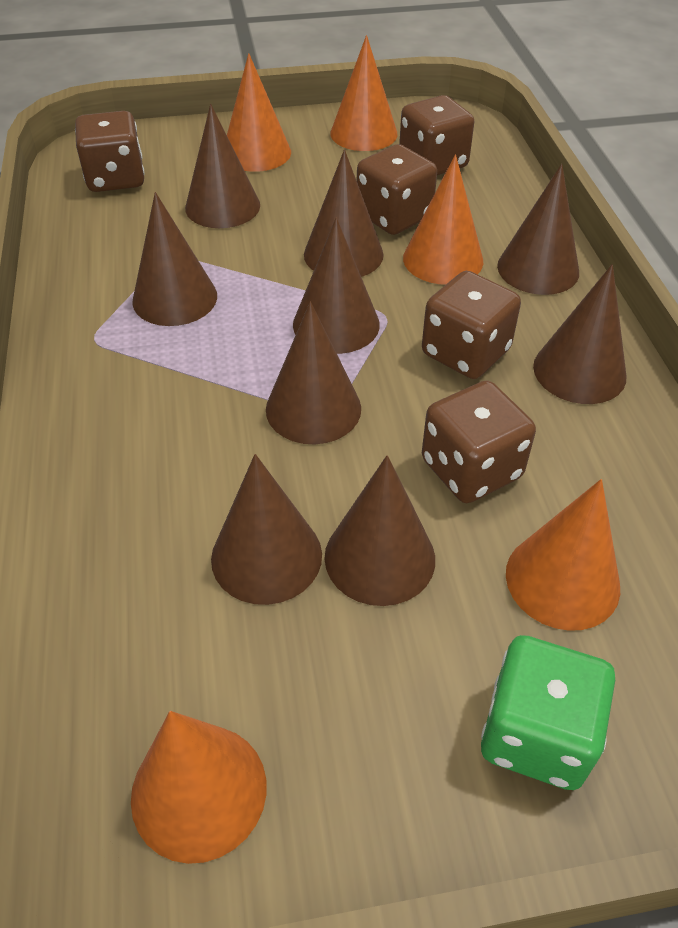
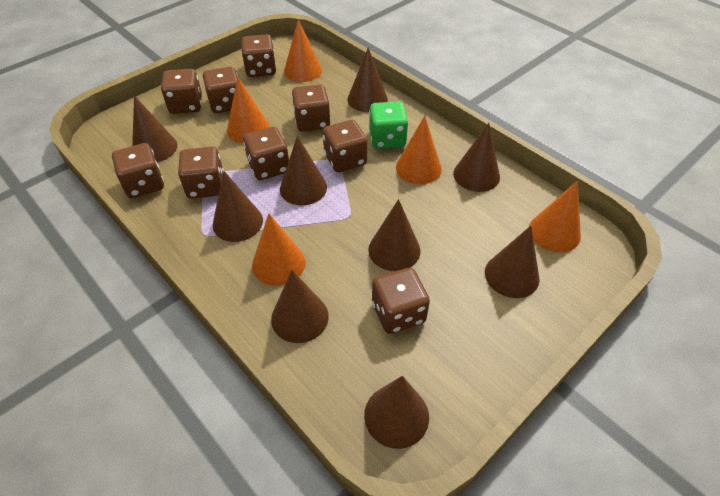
brown dice: 5 -> 9

